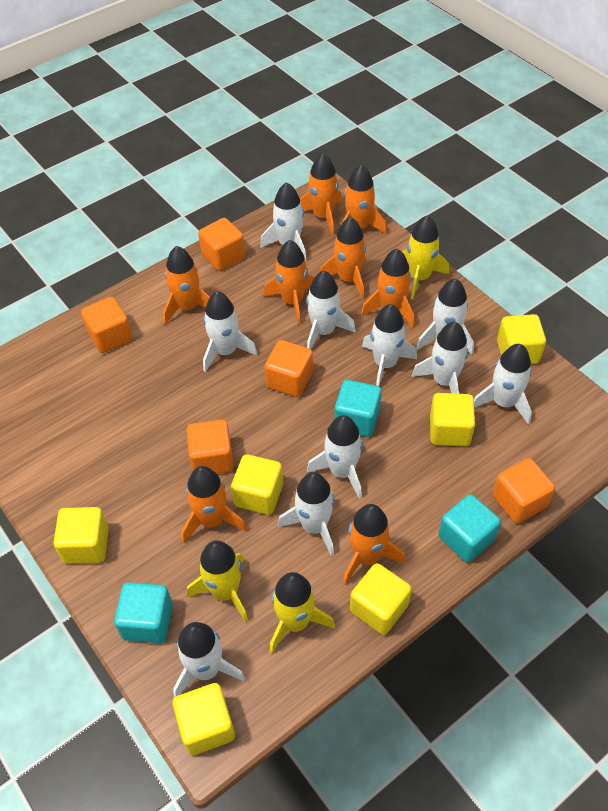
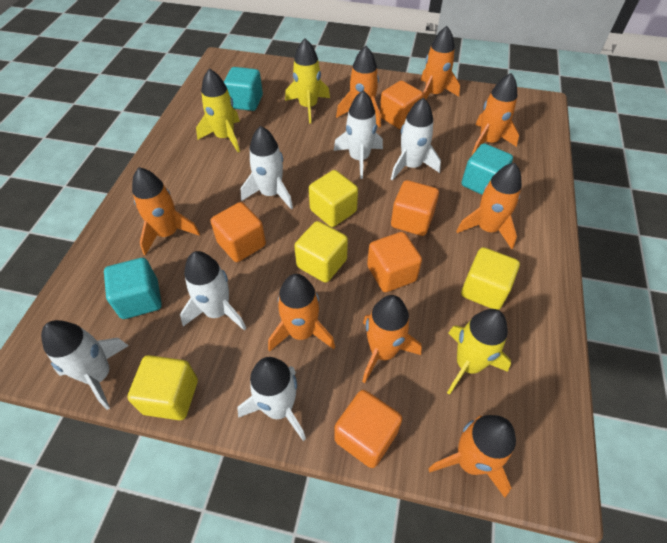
white rocket: 10 -> 6
yellow cube: 6 -> 4

